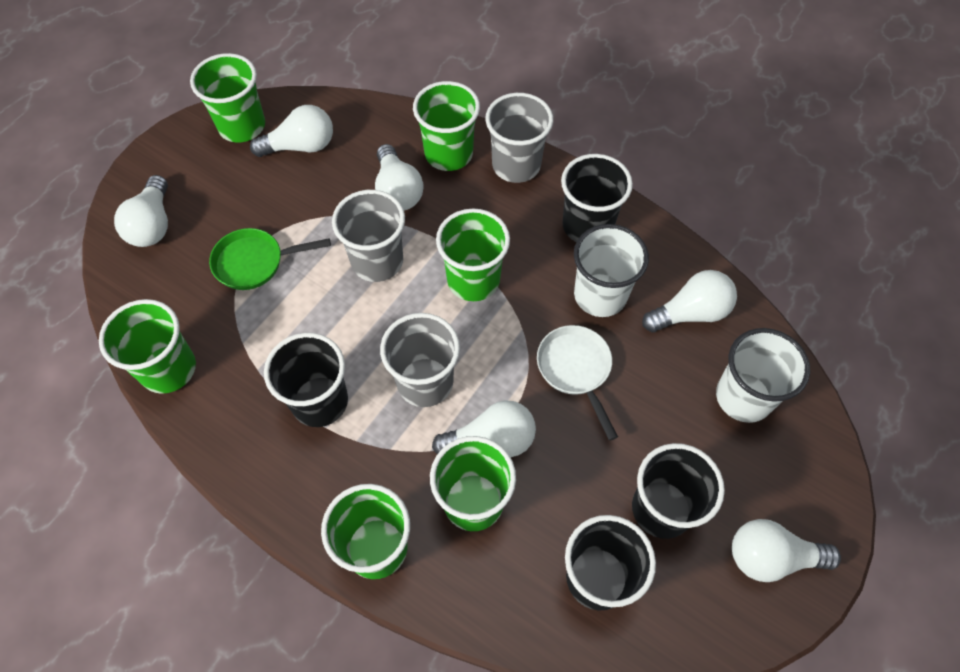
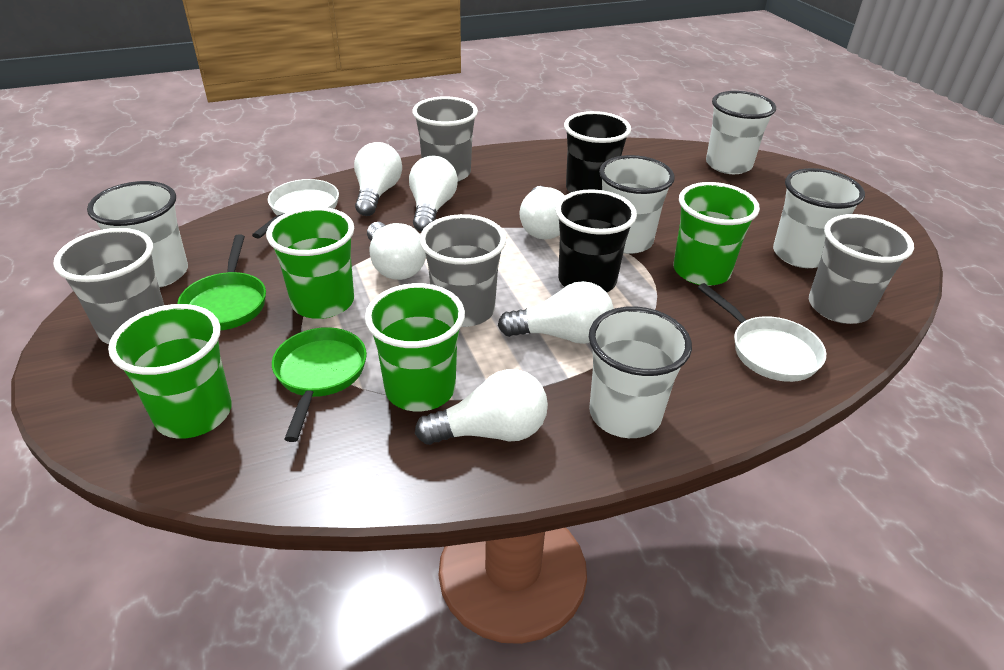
black cup: 4 -> 2
green cup: 6 -> 4
green pan: 1 -> 2
grey cup: 3 -> 4
white cup: 2 -> 5
white pan: 1 -> 2

